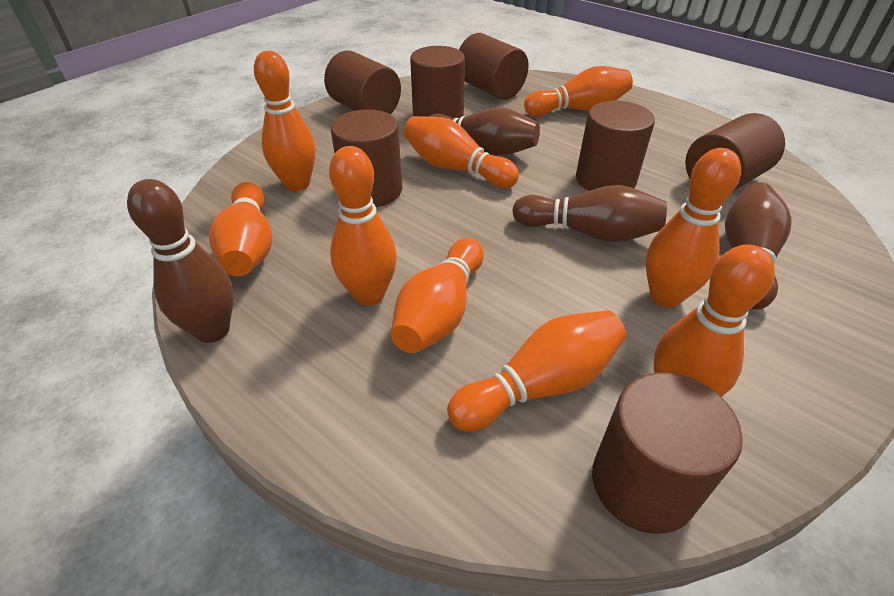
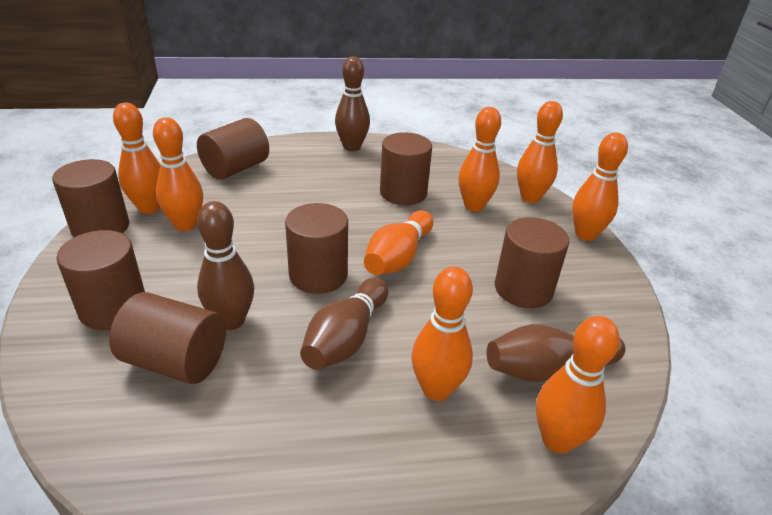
orange bowling pin: 9 -> 8

